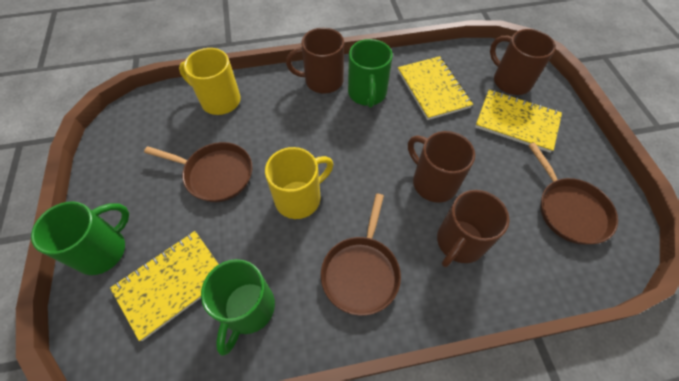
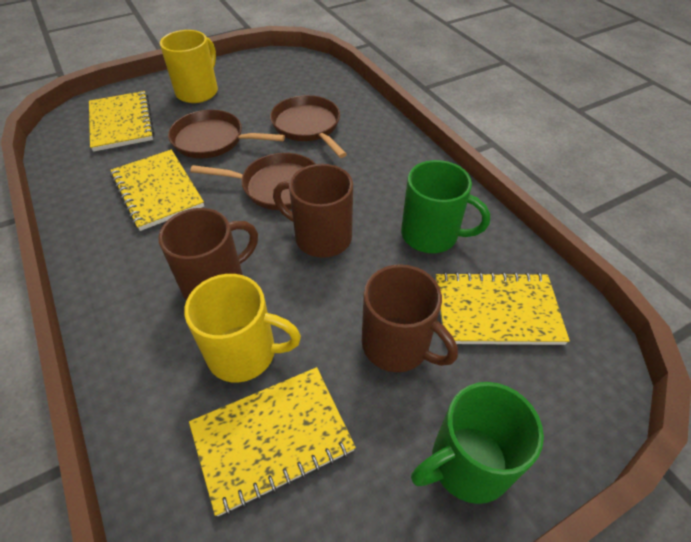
brown mug: 4 -> 3
green mug: 3 -> 2
yellow notebook: 3 -> 4

